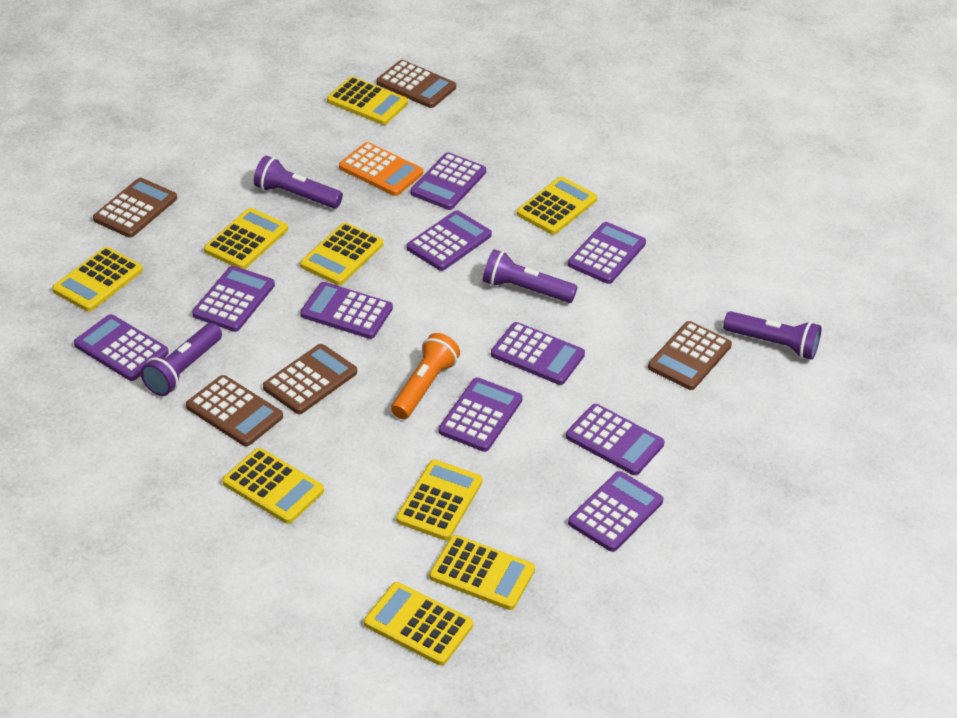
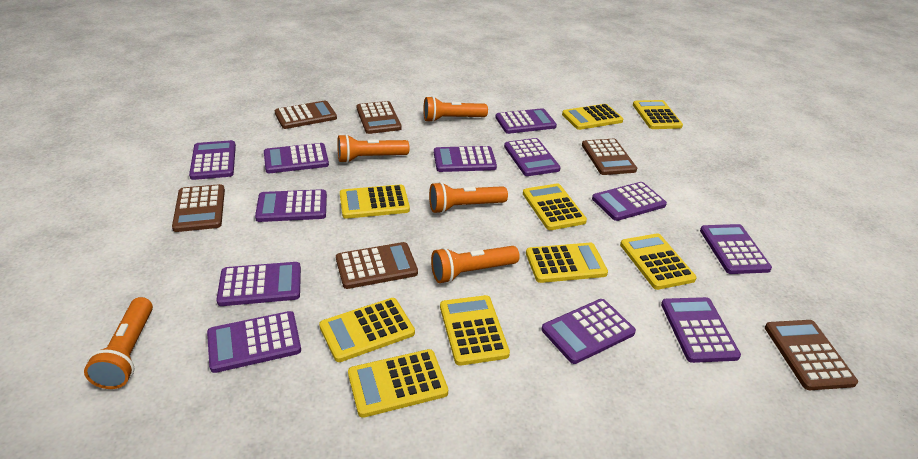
brown calculator: 5 -> 6
orange calculator: 1 -> 0
orange flashlight: 1 -> 5
purple calculator: 10 -> 12
purple flashlight: 4 -> 0

